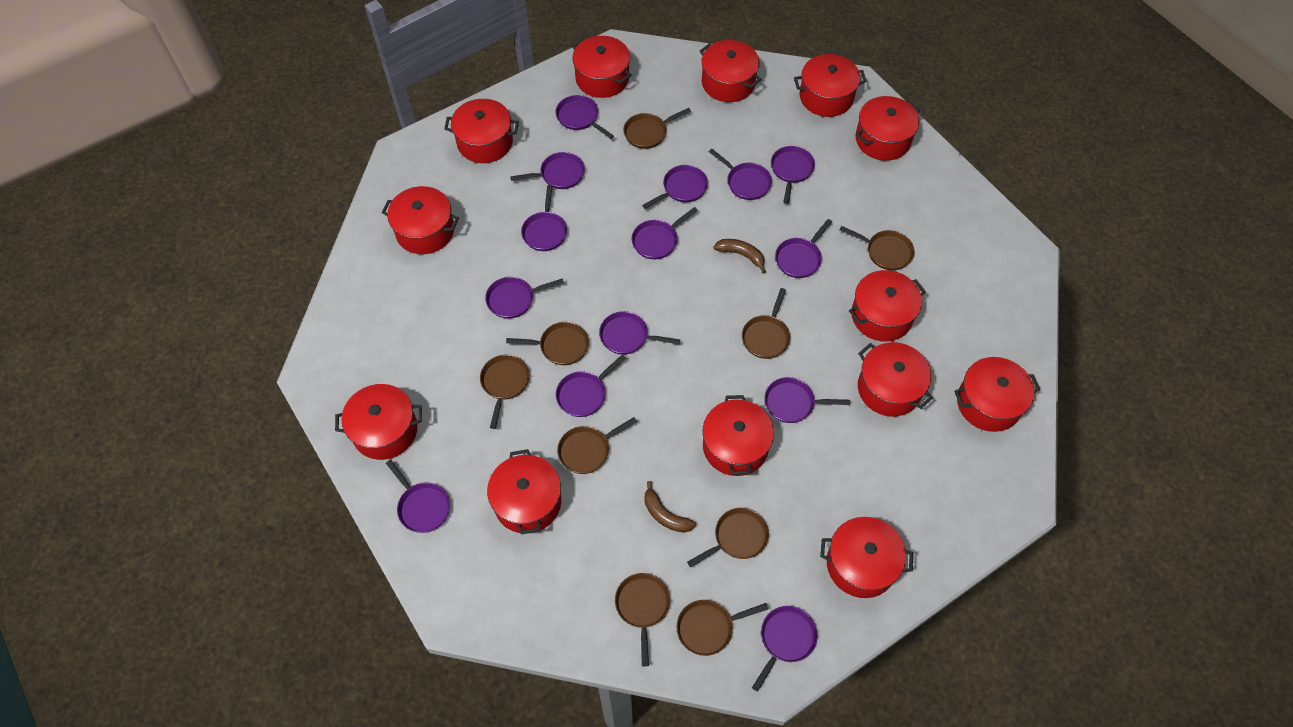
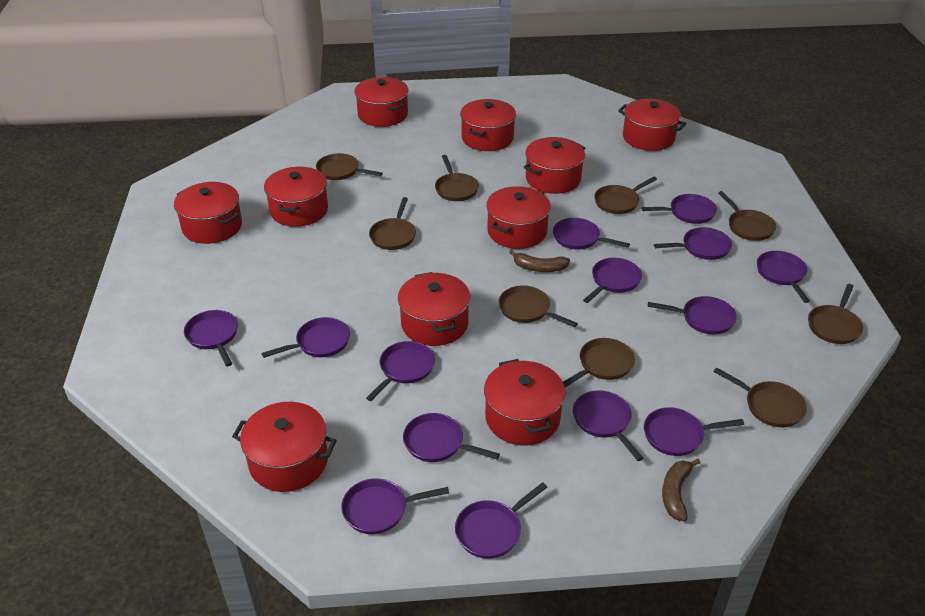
red pot: 13 -> 10

